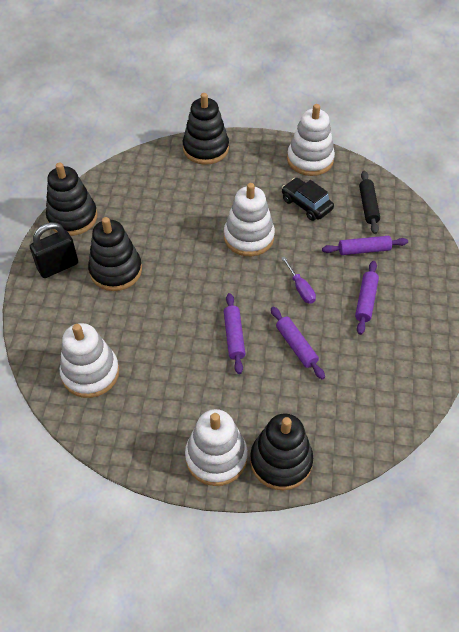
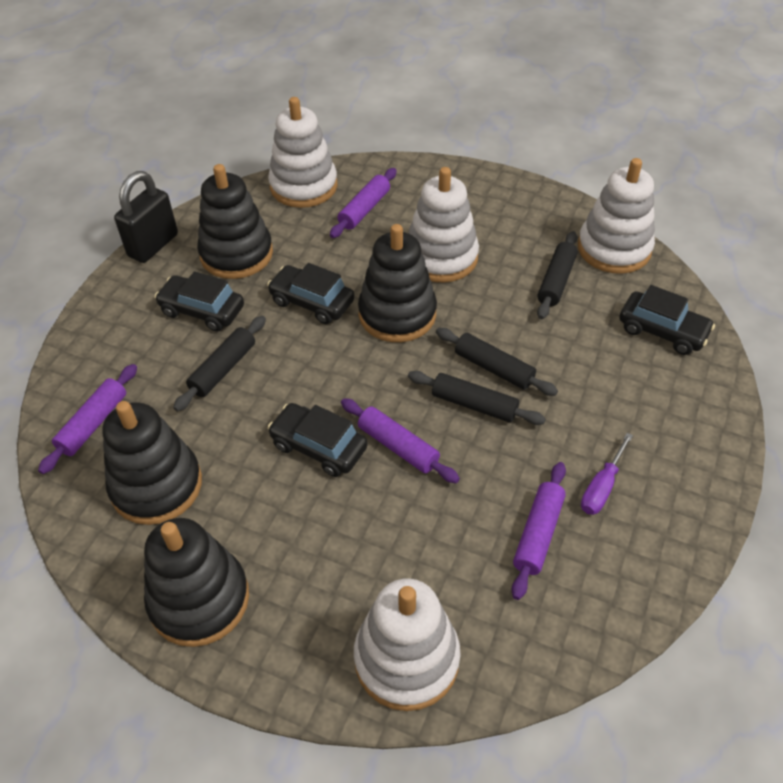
black car: 1 -> 4
black rolling pin: 1 -> 4

